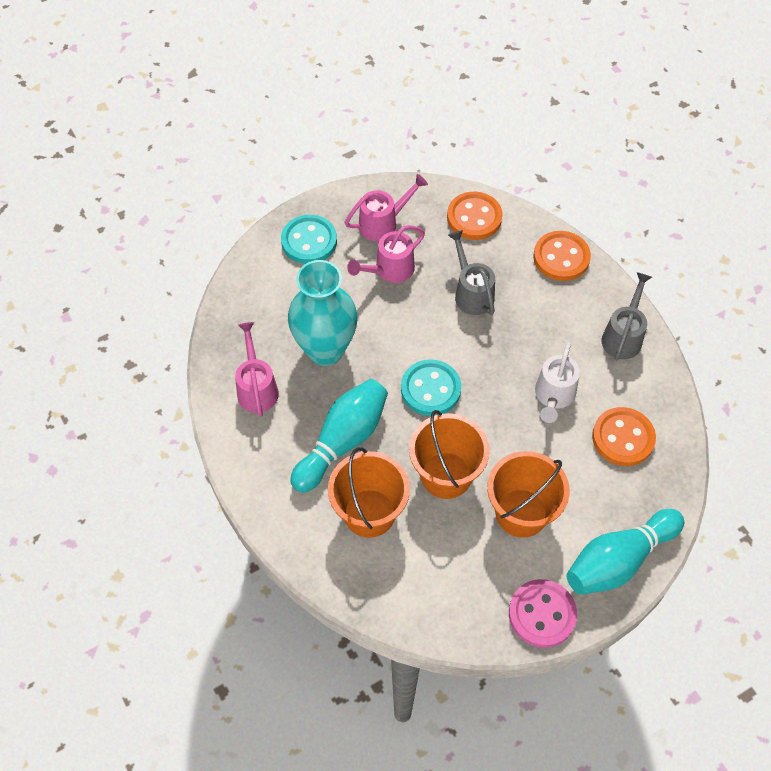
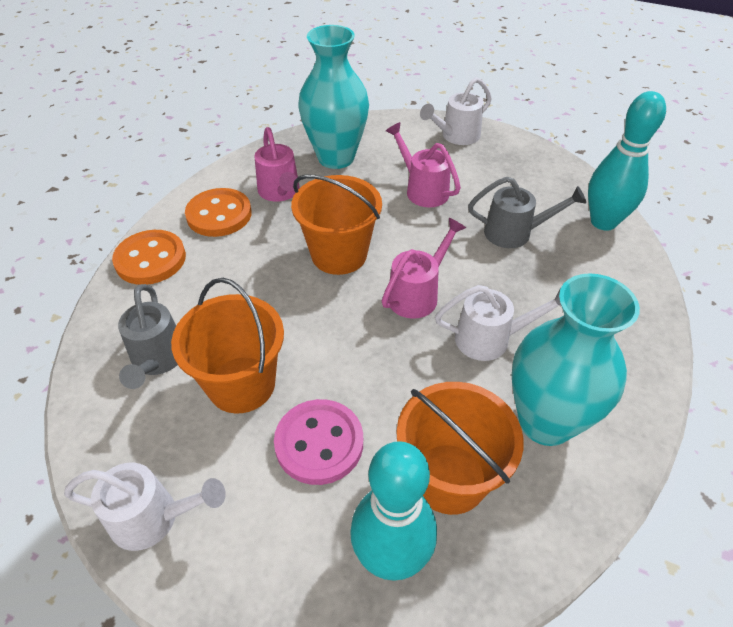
orange button: 3 -> 2
turquoise button: 2 -> 0
turquoise vase: 1 -> 2
white watering can: 1 -> 3

